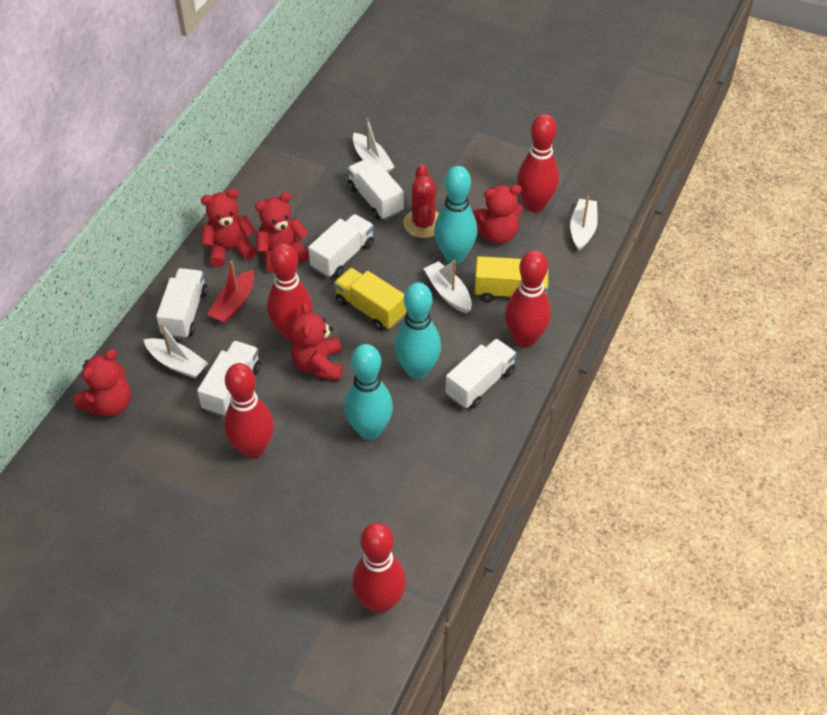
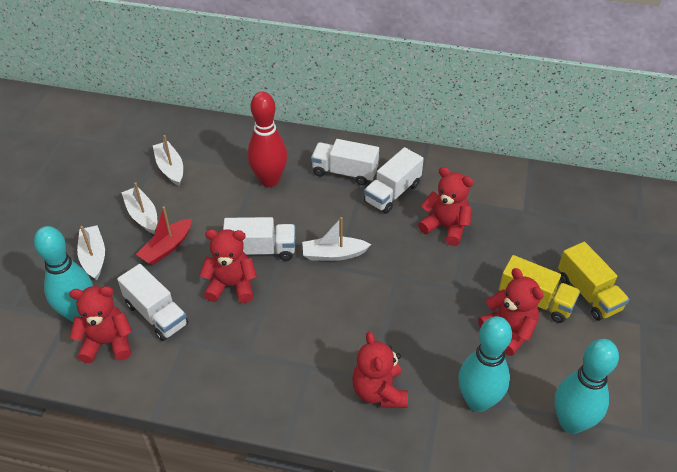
red bowling pin: 5 -> 1
red cactus: 1 -> 0
white truck: 5 -> 4

